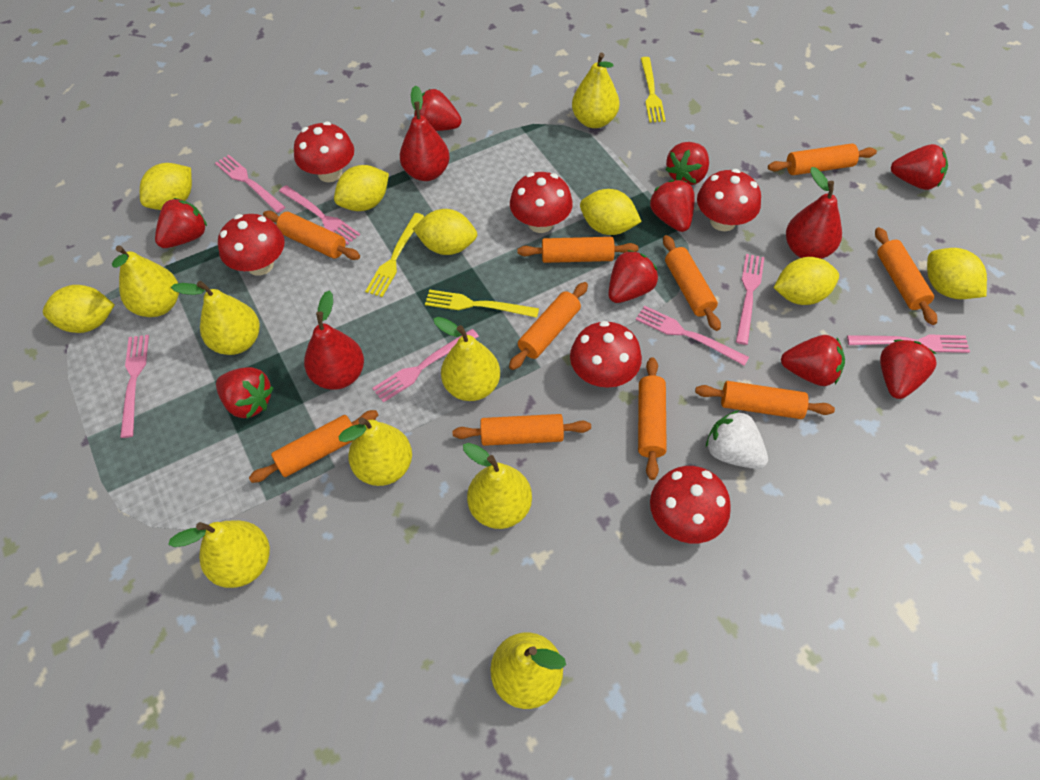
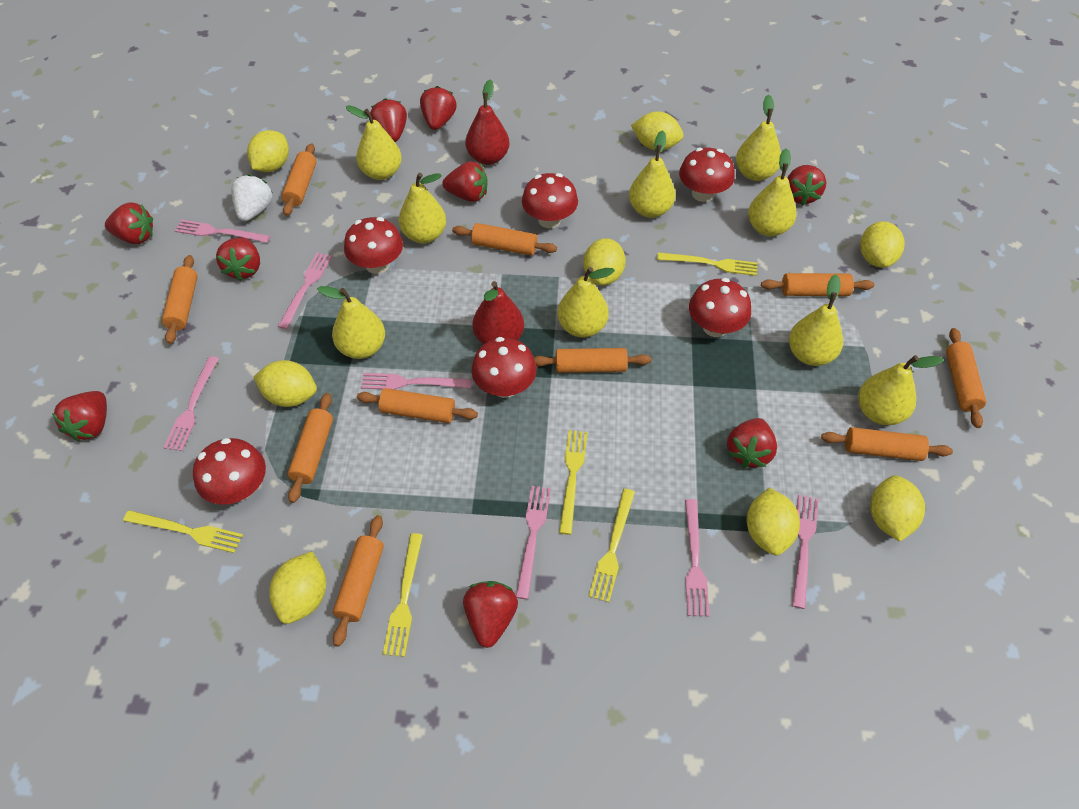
red pear: 3 -> 2
yellow fork: 3 -> 5
yellow lemon: 7 -> 8
yellow pear: 8 -> 9

